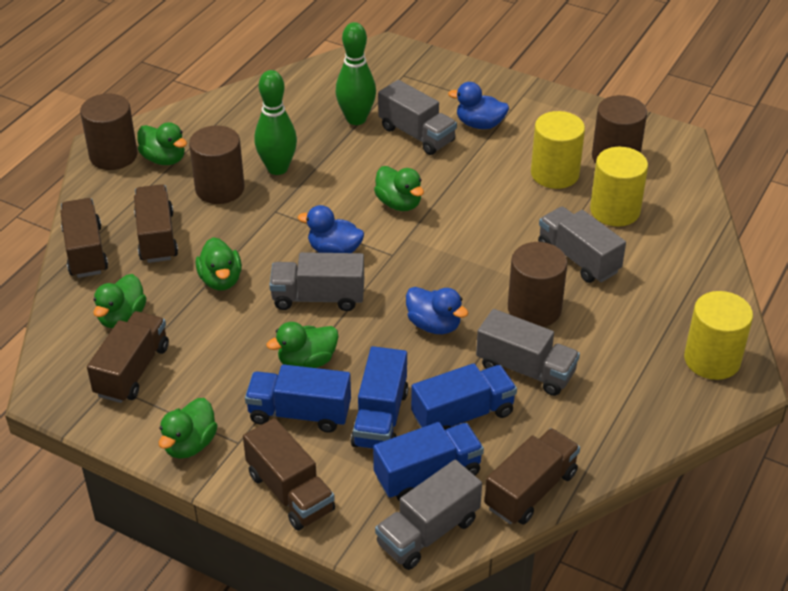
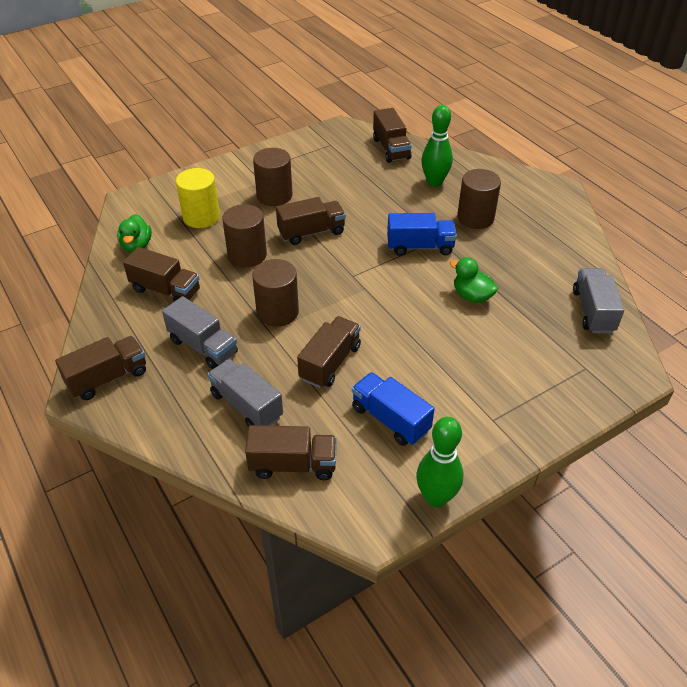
blue duck: 3 -> 0
blue truck: 4 -> 2
brown truck: 5 -> 6
green duck: 6 -> 2
grey truck: 5 -> 3
yellow cylinder: 3 -> 1

